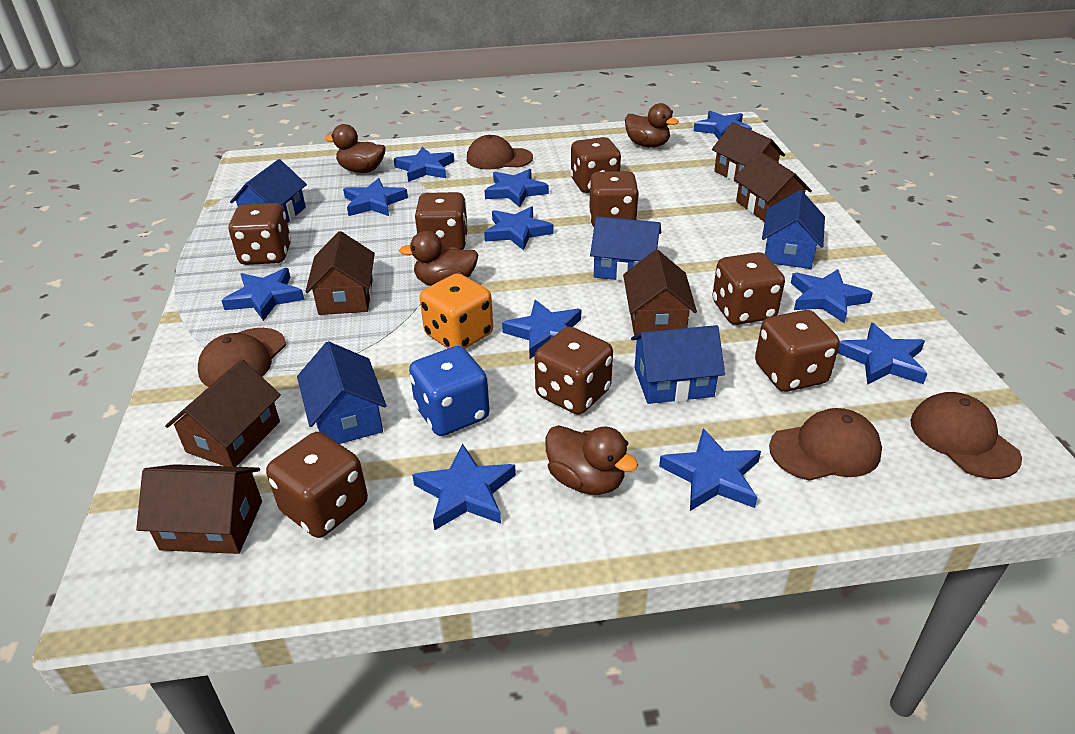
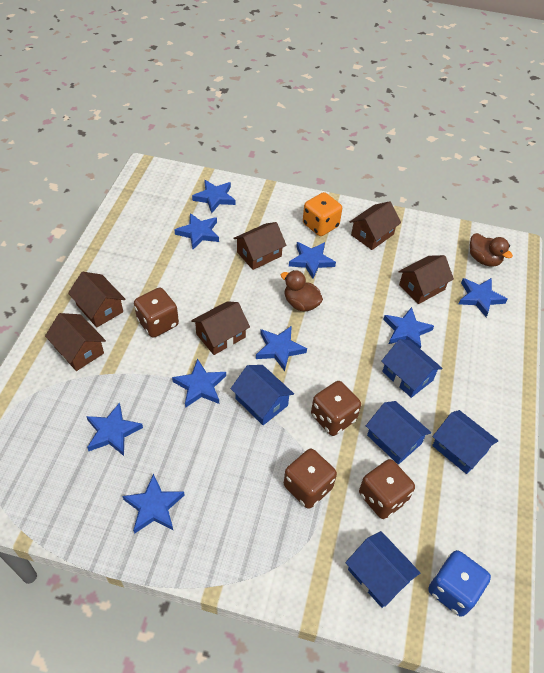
blue star: 11 -> 9
brown cap: 4 -> 0
brown dice: 8 -> 4
brown duck: 4 -> 2

